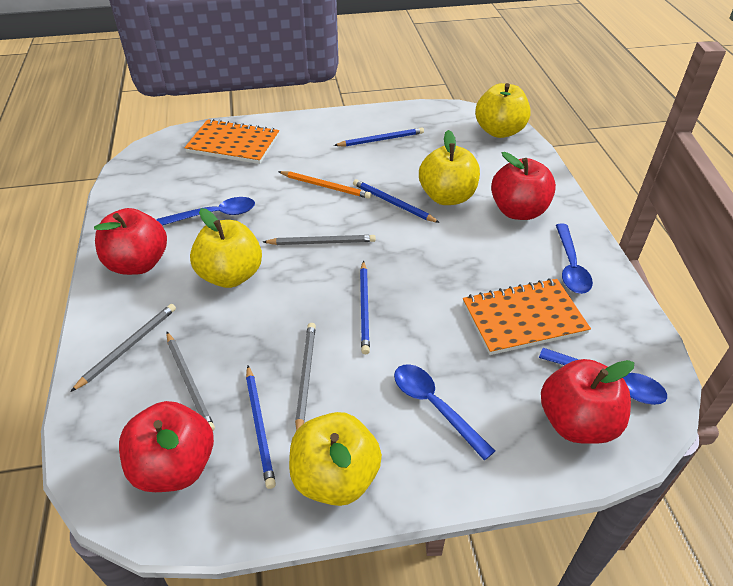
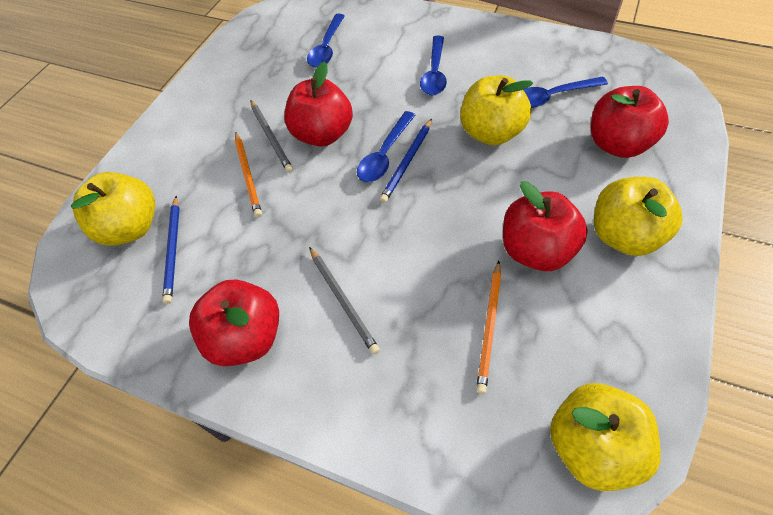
blue pencil: 4 -> 2
grey pencil: 4 -> 2
orange notebook: 2 -> 0
orange pencil: 1 -> 2

